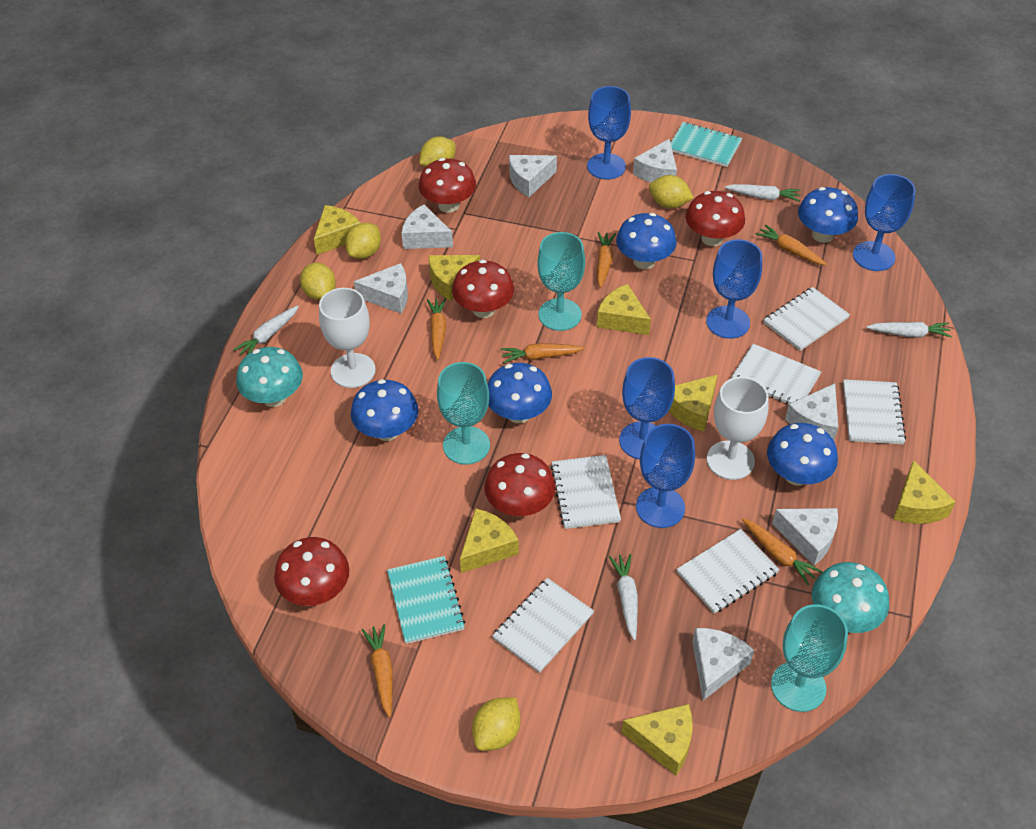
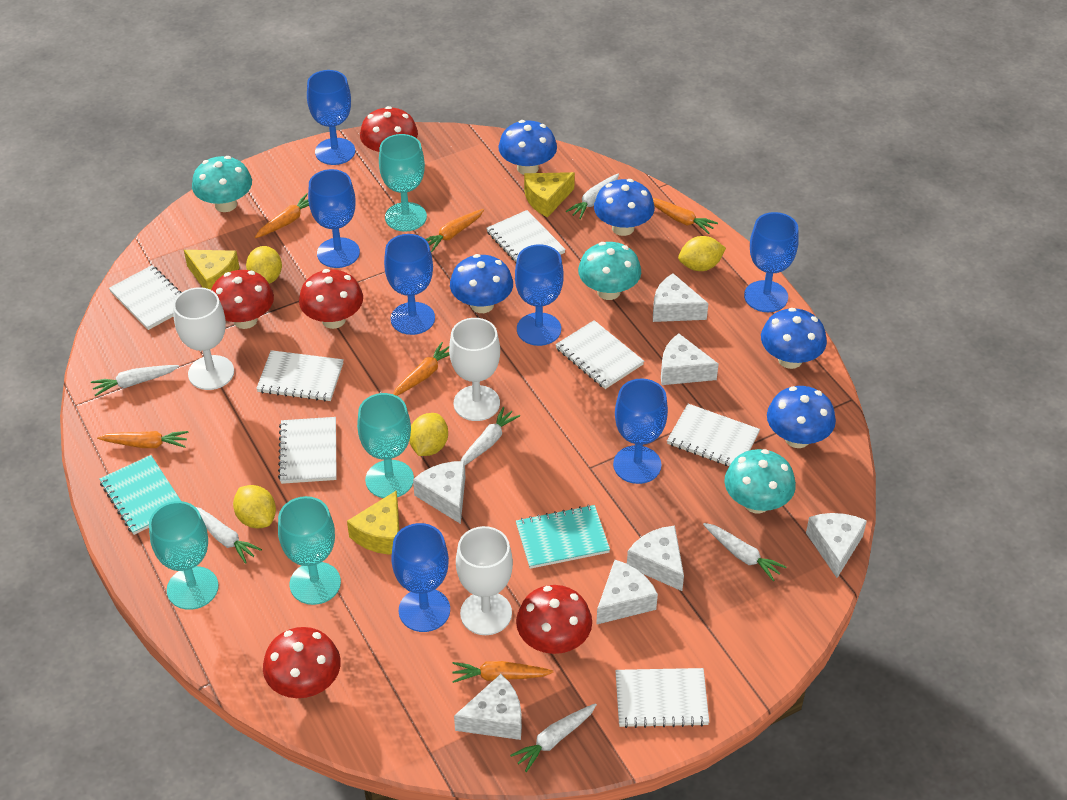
blue goblet: 5 -> 7
turquoise goblet: 3 -> 4
turquoise mushroom: 2 -> 3
white carrot: 4 -> 6
white goblet: 2 -> 3
white notebook: 6 -> 7
yellow cheese: 7 -> 3
yellow lemon: 5 -> 4

